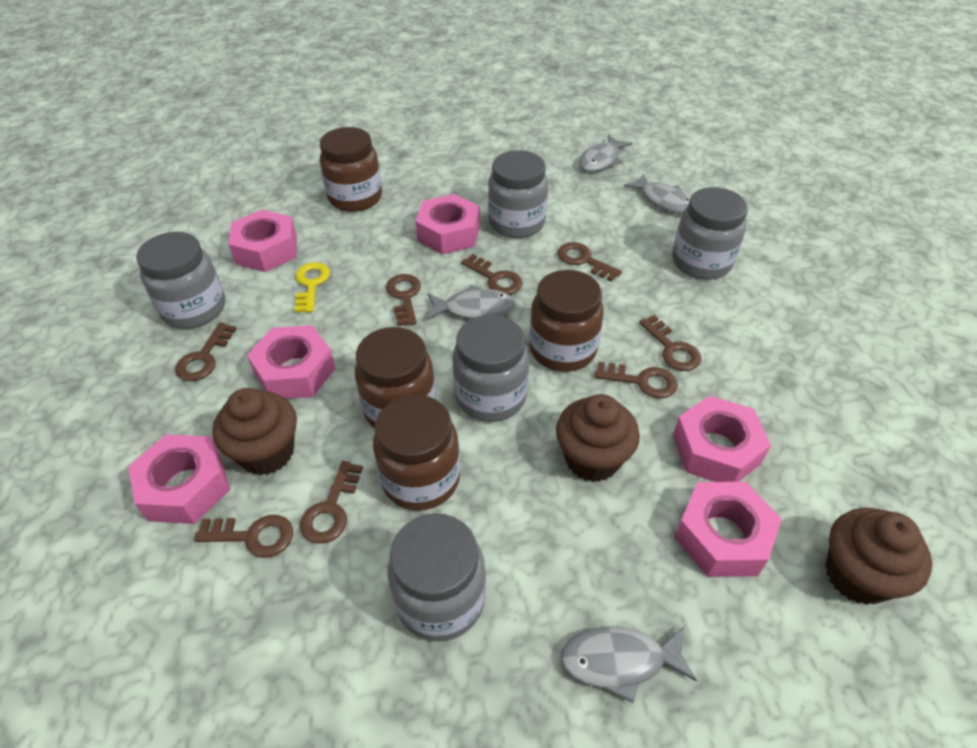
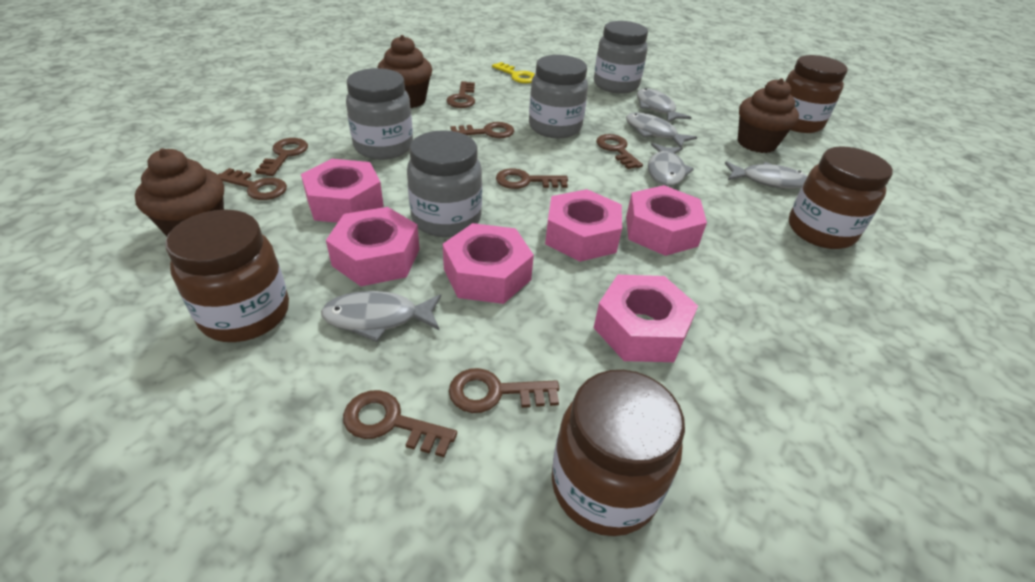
grey fish: 4 -> 5
grey jar: 5 -> 4

